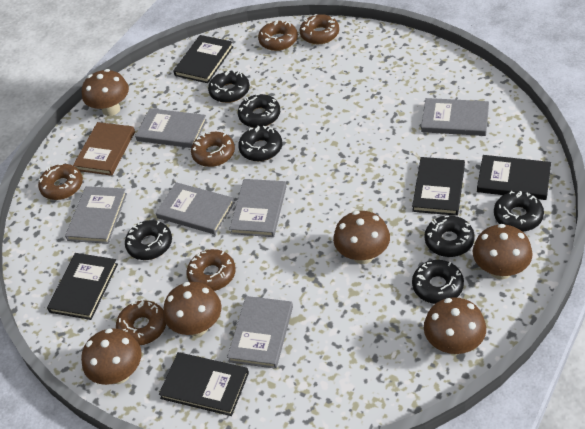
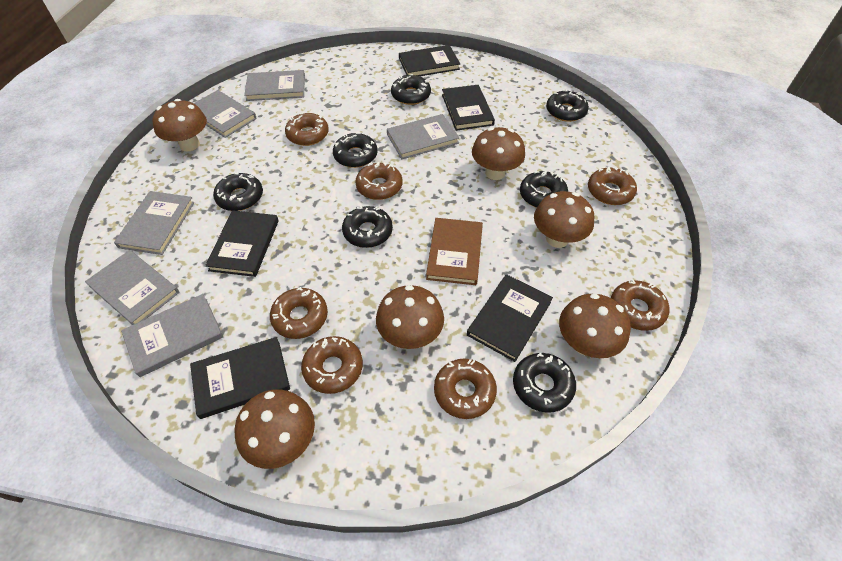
brown donut: 6 -> 7

